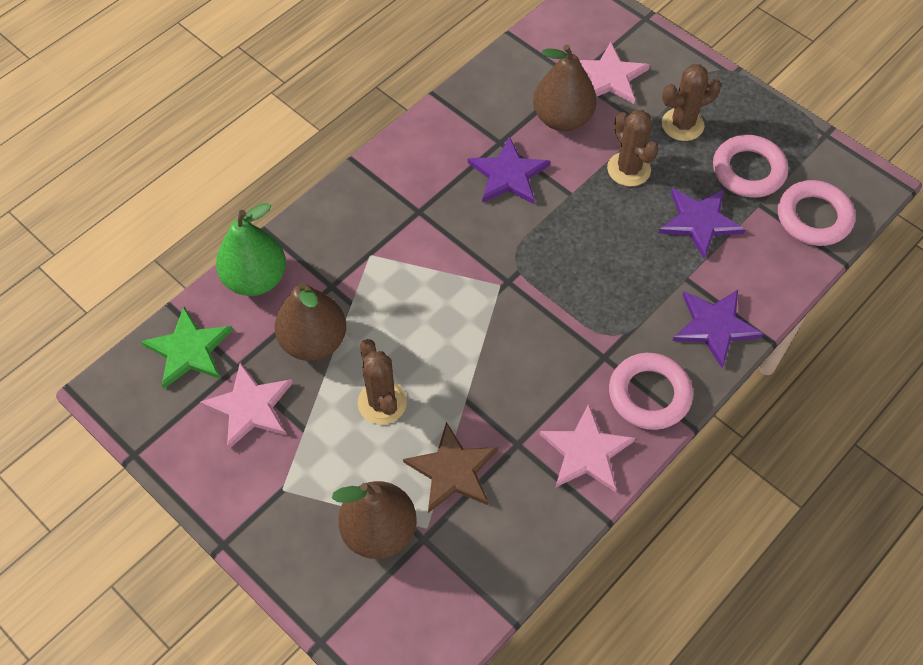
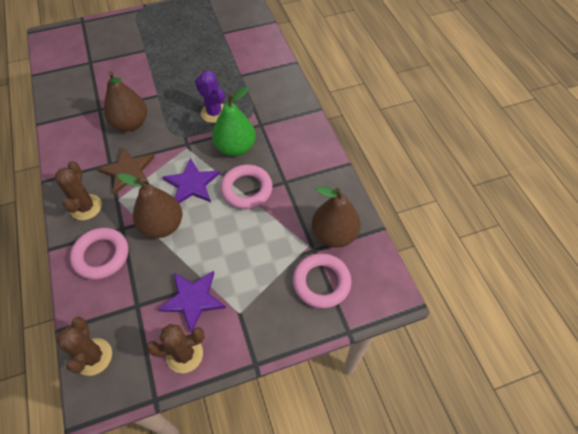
green star: 1 -> 0
pink star: 3 -> 0
purple cactus: 0 -> 1
purple star: 3 -> 2

